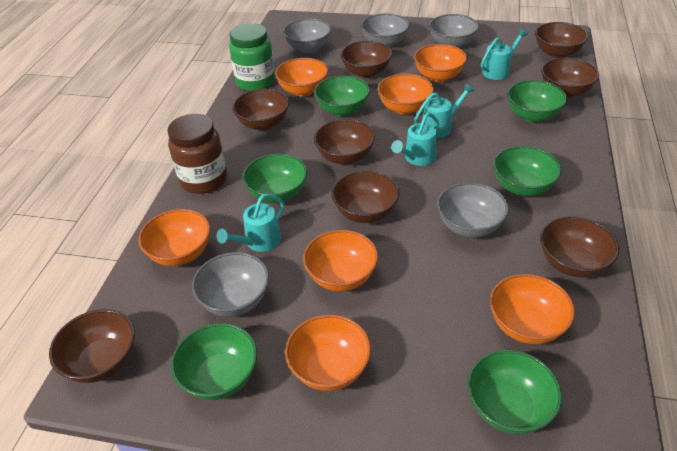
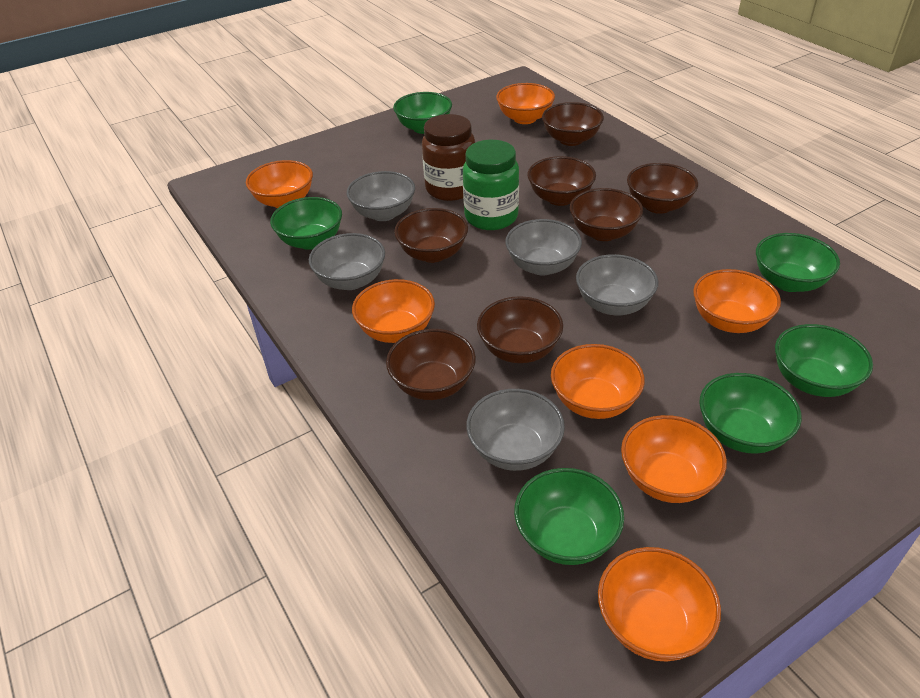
brown bowl: 8 -> 7
turquoise watering can: 4 -> 0

